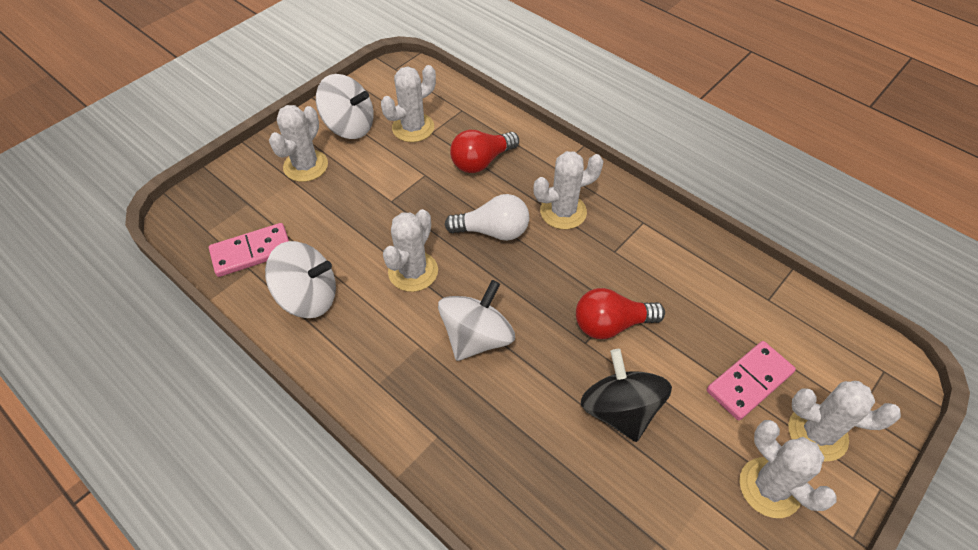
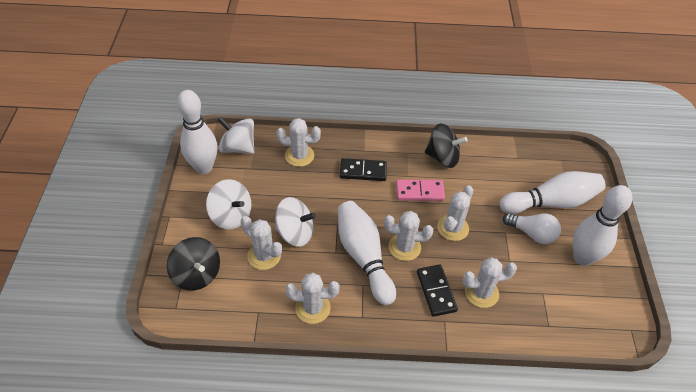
black domino: 0 -> 2
black spinning top: 1 -> 2
pink domino: 2 -> 1
red light bulb: 2 -> 0
white bowling pin: 0 -> 4

